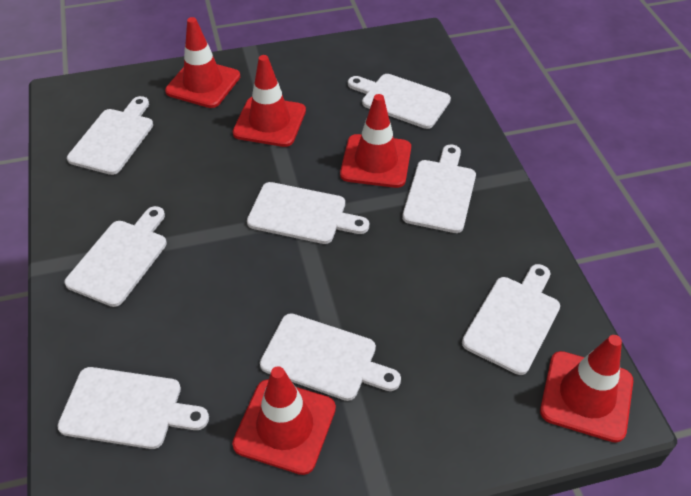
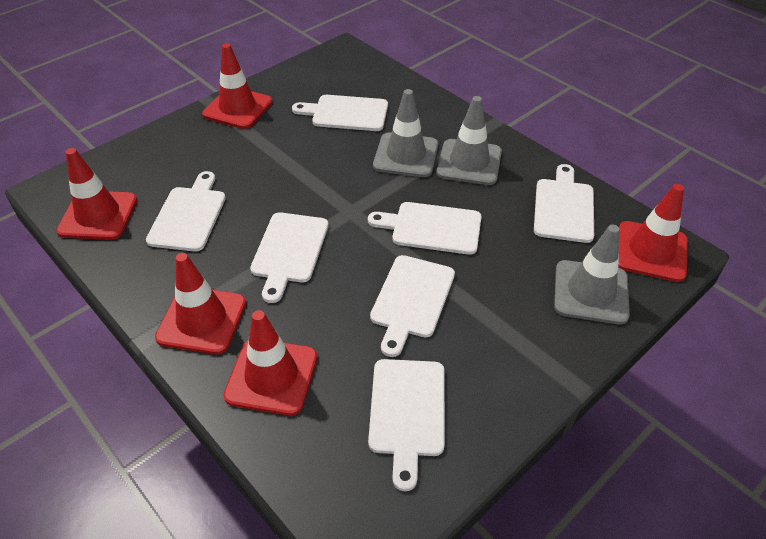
grey traffic cone: 0 -> 3
white cutting board: 8 -> 7

